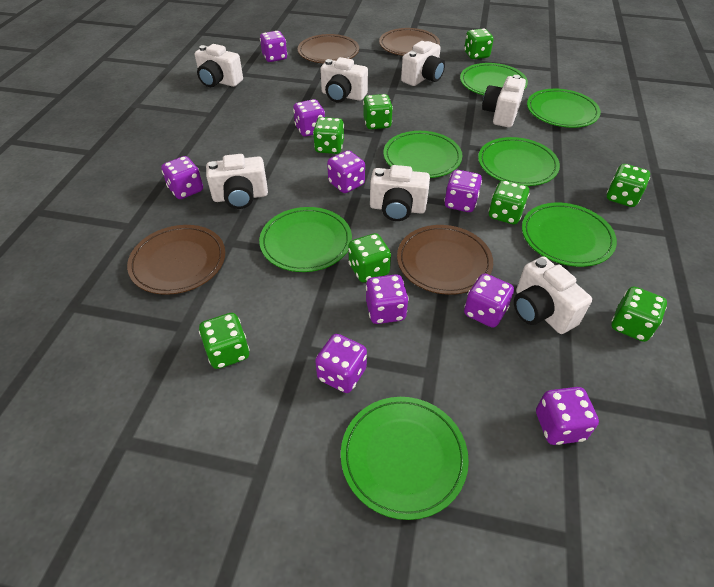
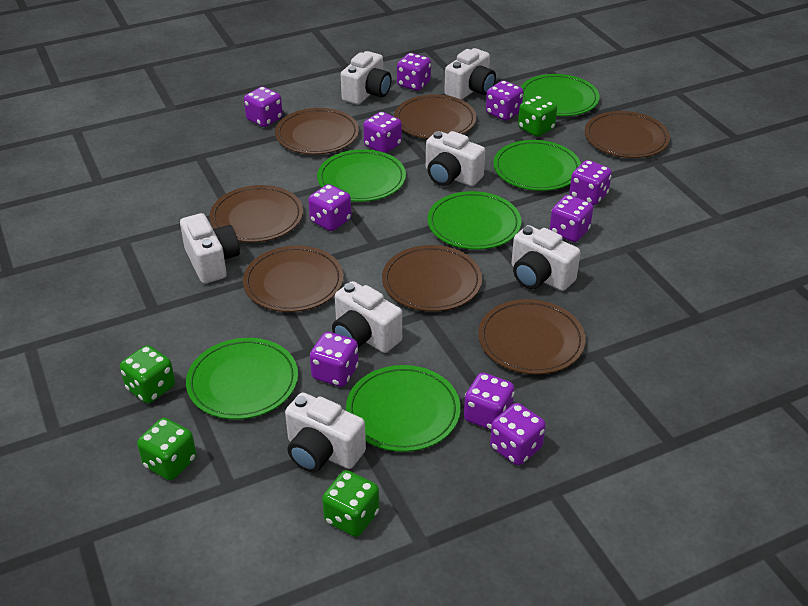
brown plate: 4 -> 7
green dice: 8 -> 4
green plate: 7 -> 6
purple dice: 9 -> 10

